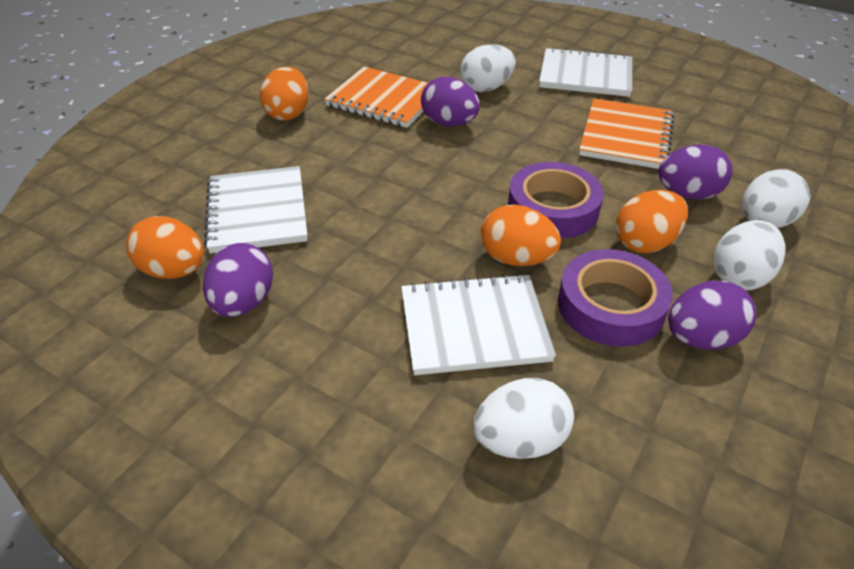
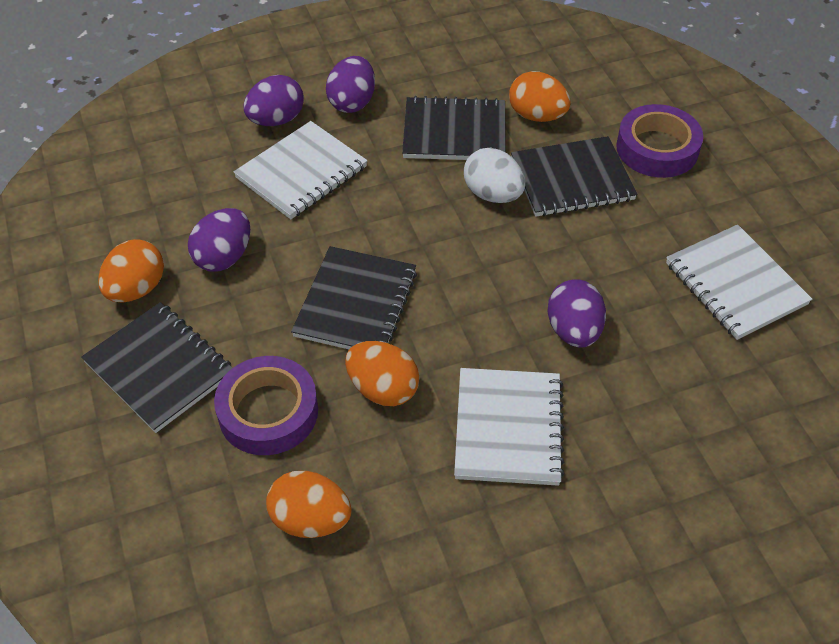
black notebook: 0 -> 4
orange notebook: 2 -> 0
white egg: 4 -> 1

